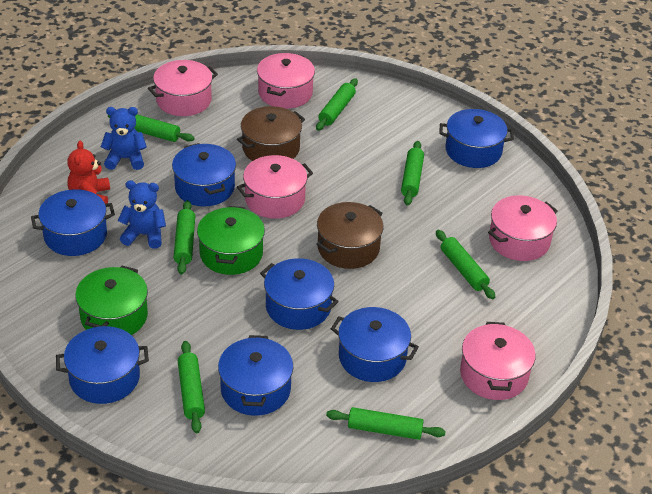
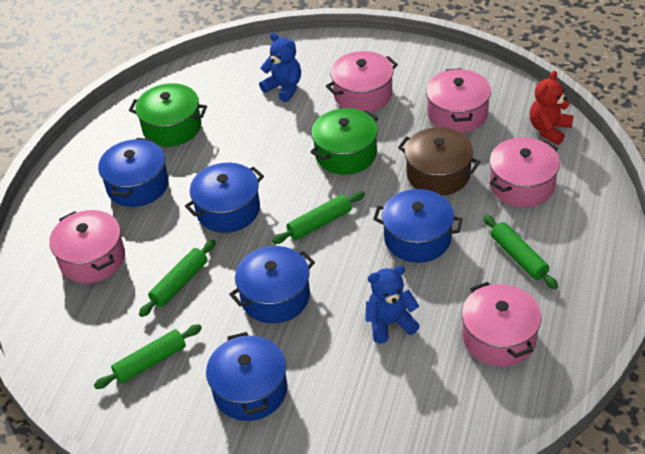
blue pot: 7 -> 5
brown pot: 2 -> 1
green rolling pin: 7 -> 4

